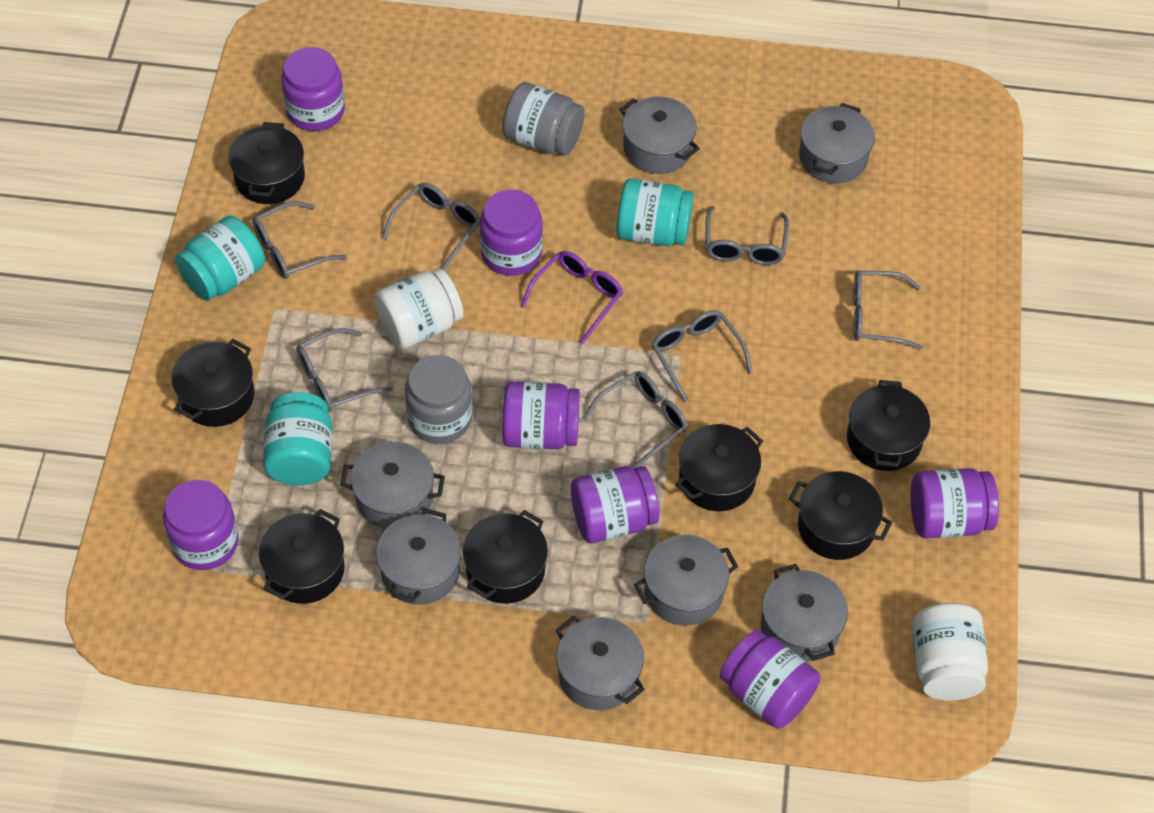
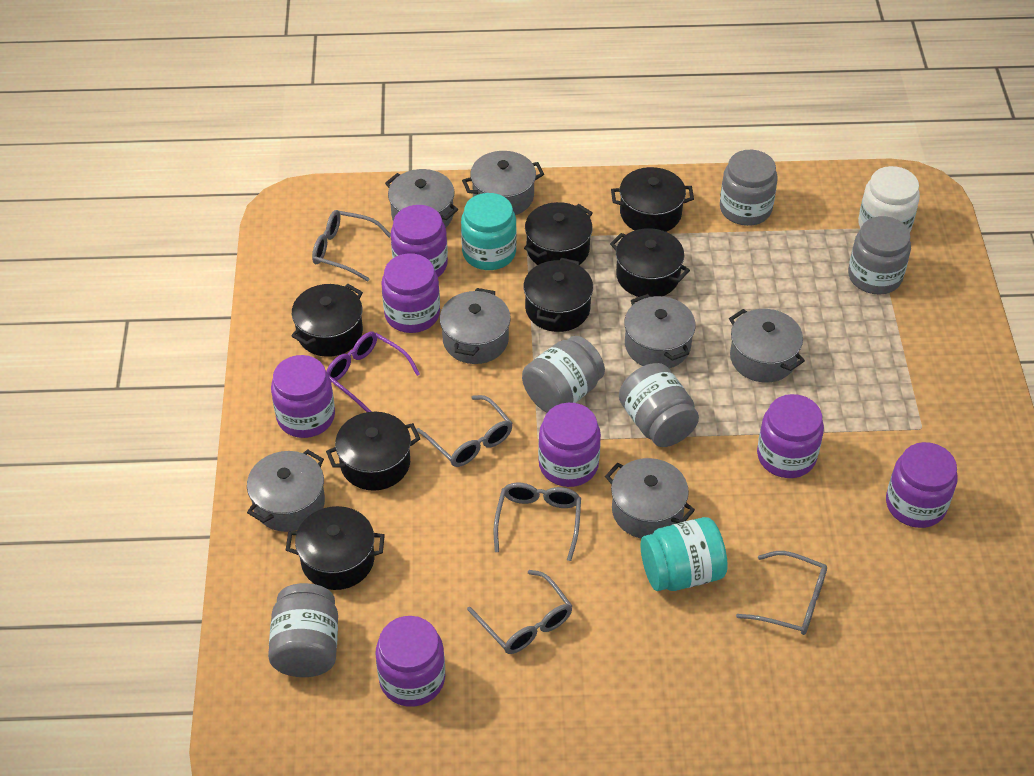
grey glasses: 7 -> 5
grey jar: 2 -> 5
turquoise jar: 3 -> 2
white jar: 2 -> 1

